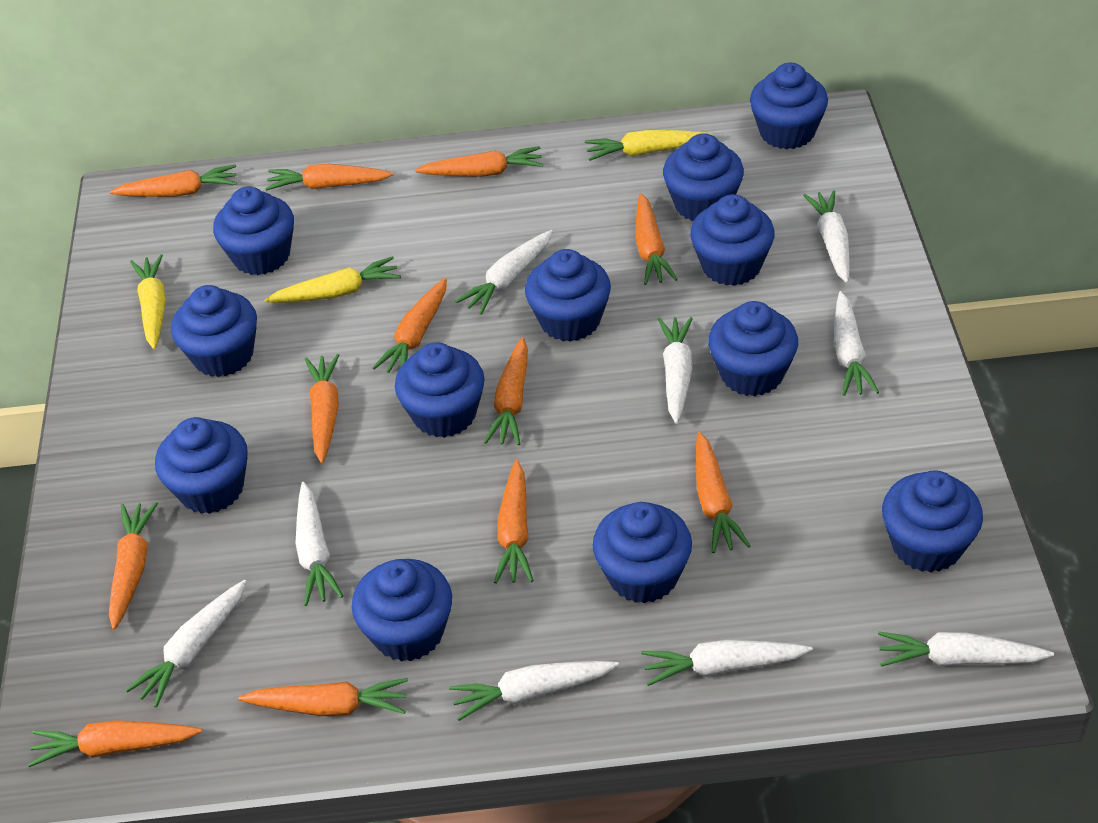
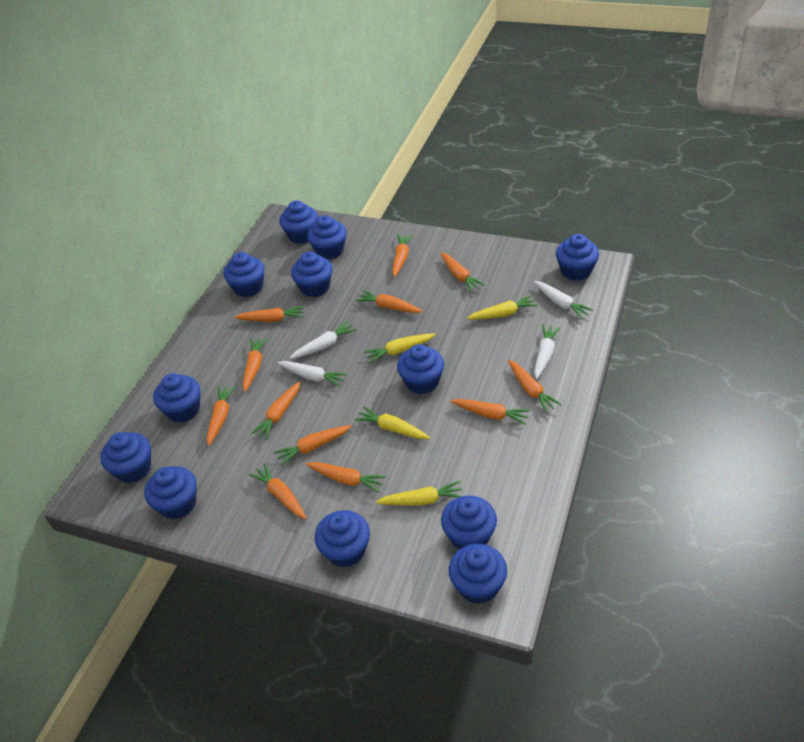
white carrot: 9 -> 4
yellow carrot: 3 -> 4

